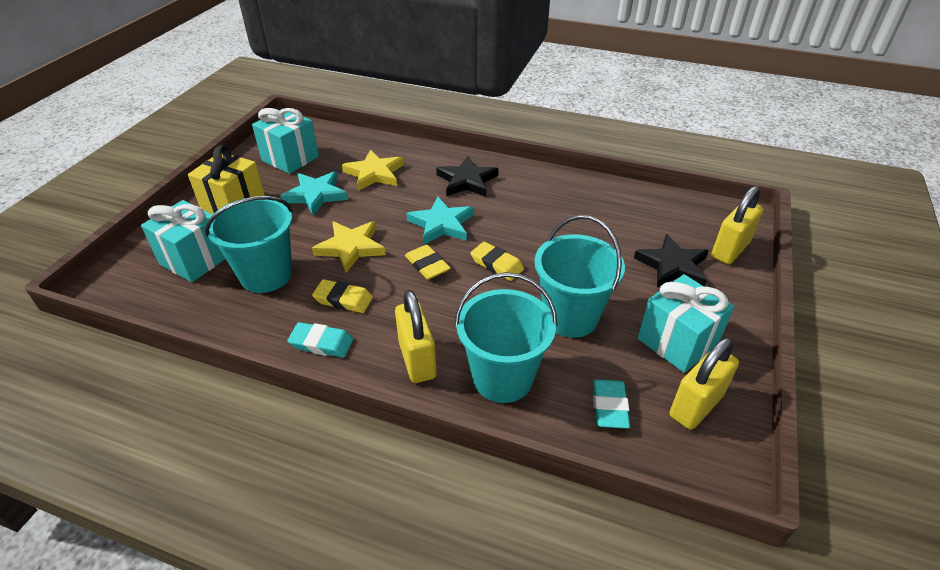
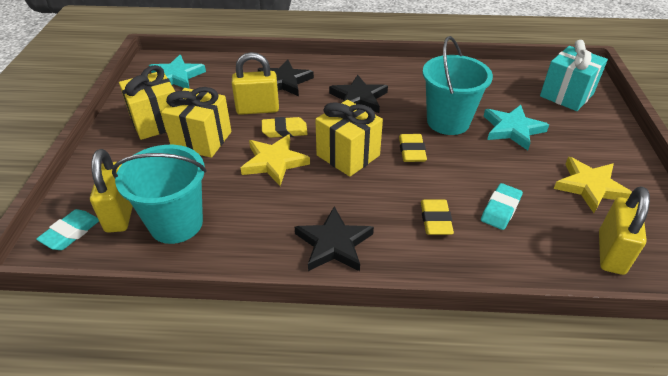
black star: 2 -> 3
turquoise bucket: 3 -> 2
turquoise gift: 3 -> 1
yellow gift: 1 -> 3

